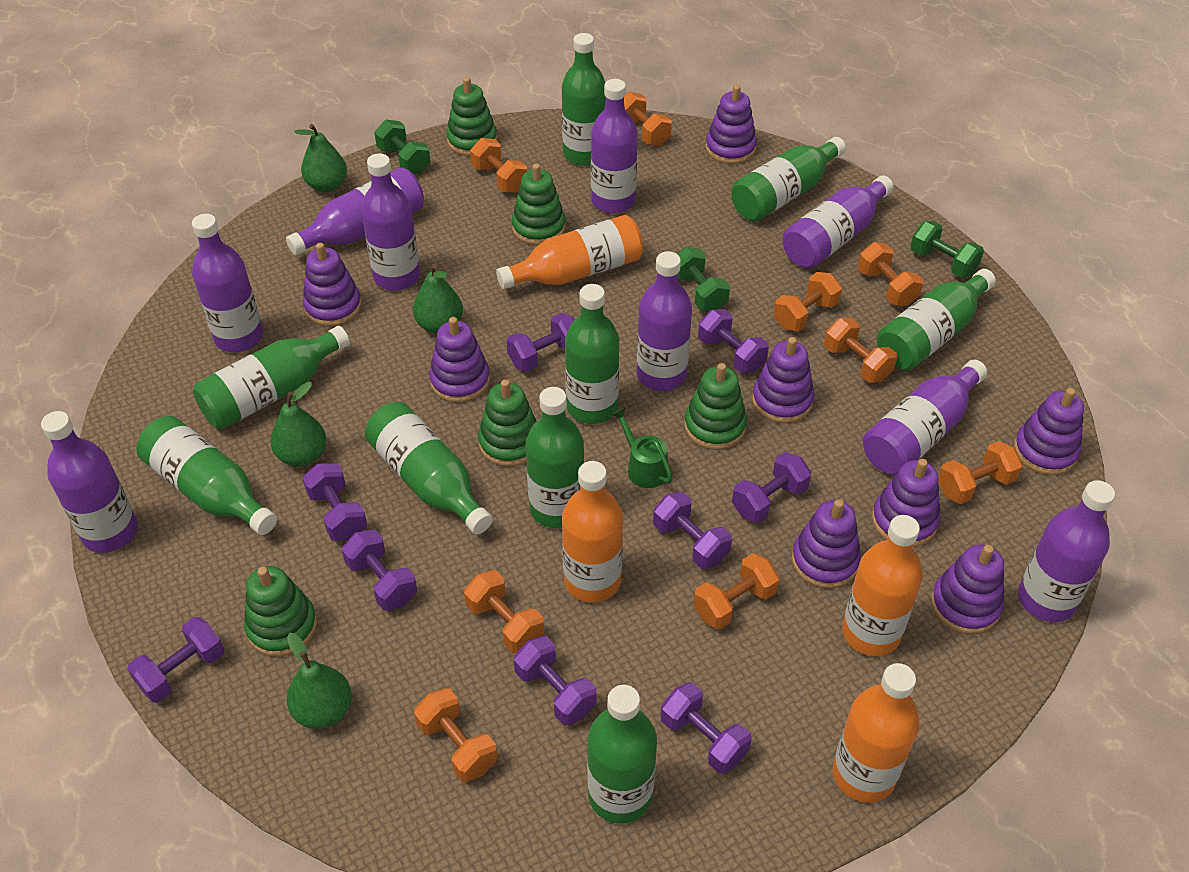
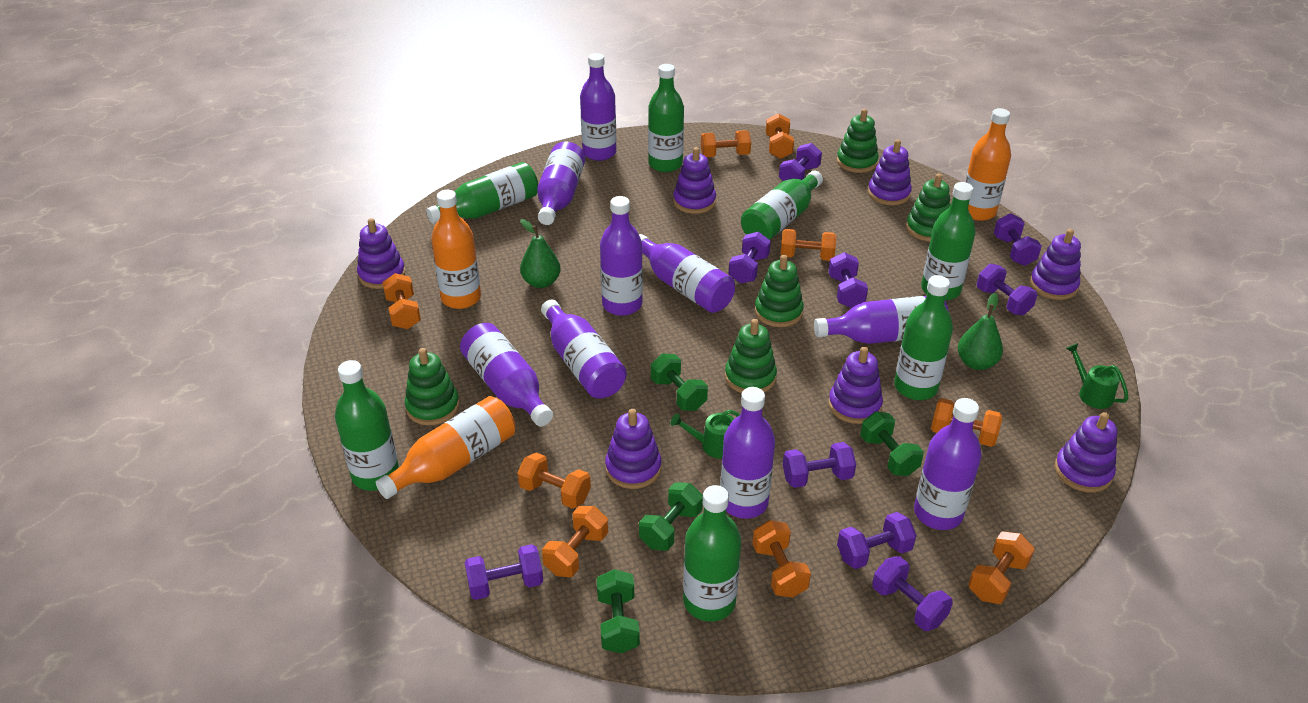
green bottle: 9 -> 7
green dumbbell: 3 -> 4
green pear: 4 -> 2
green watering can: 1 -> 2
orange bottle: 4 -> 3
purple stacking toy: 8 -> 7

